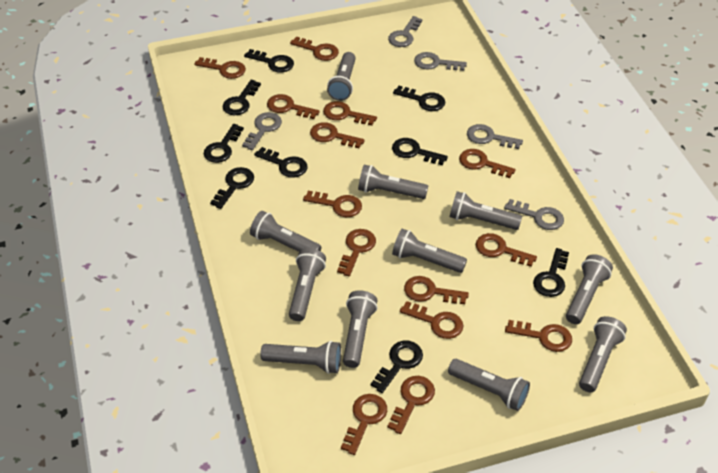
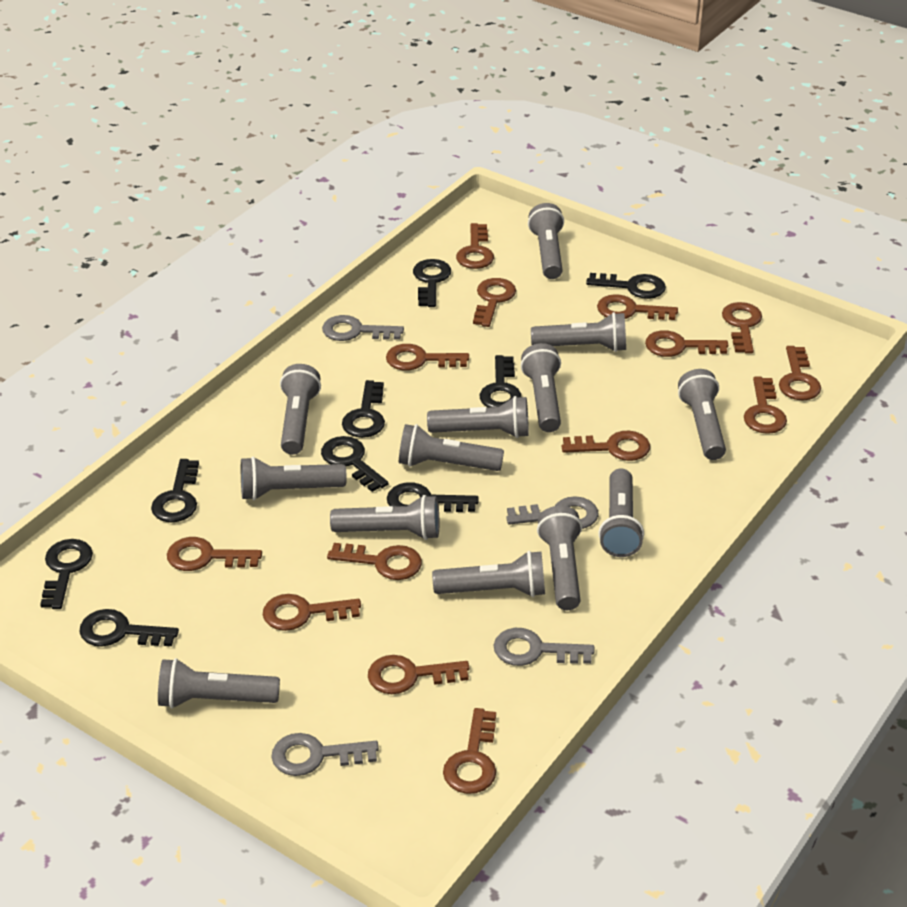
grey flashlight: 11 -> 13
grey key: 5 -> 4

